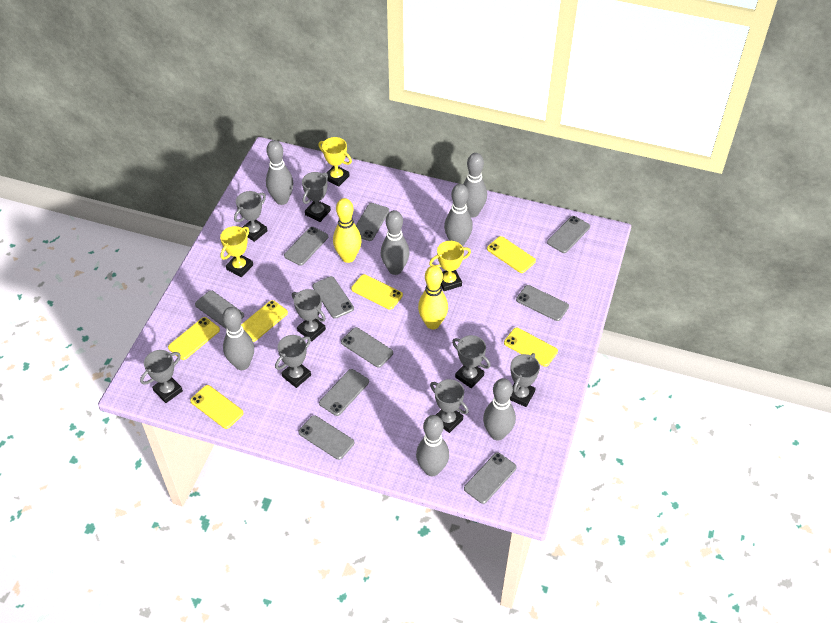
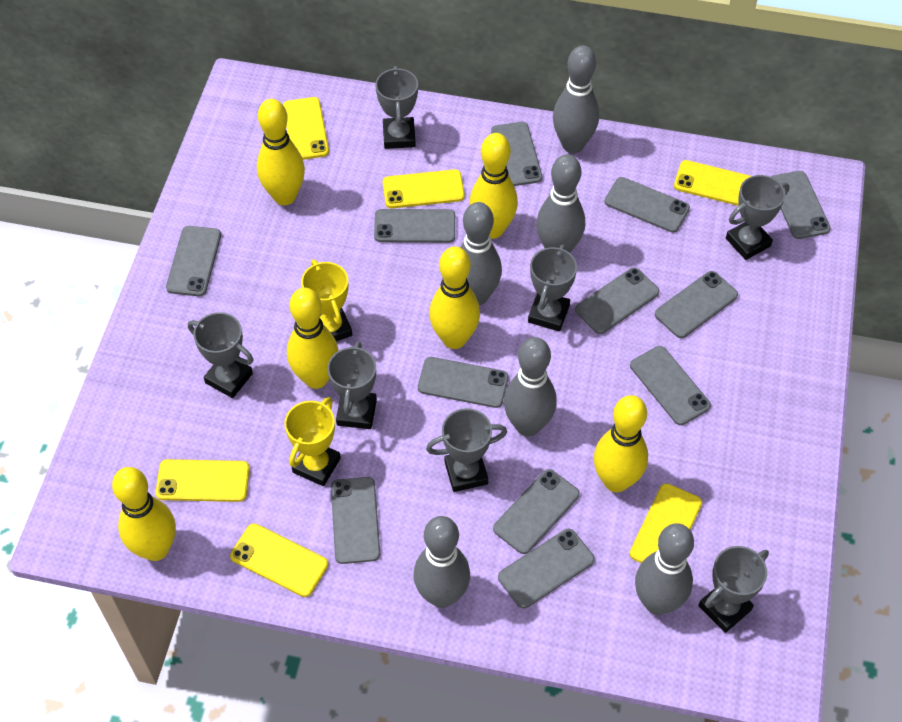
grey bowling pin: 7 -> 6
grey phone: 10 -> 12
grey trophy: 8 -> 7
yellow bowling pin: 2 -> 6
yellow trophy: 3 -> 2

